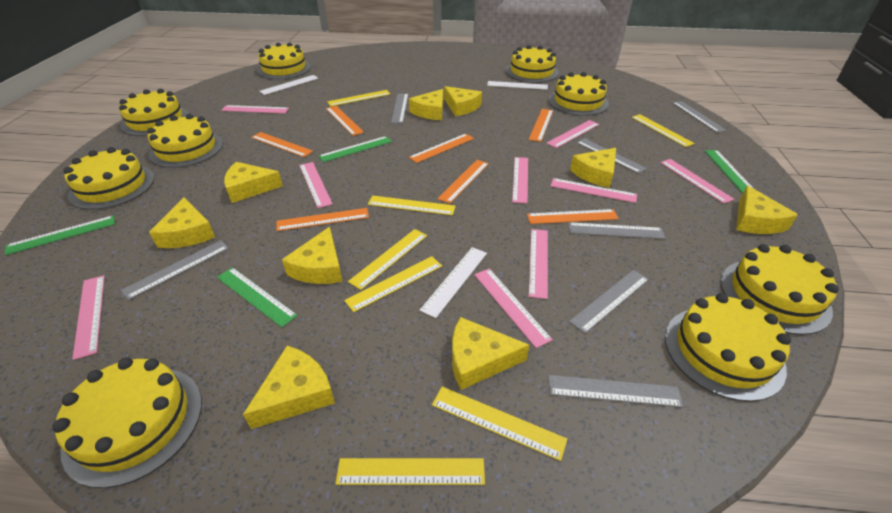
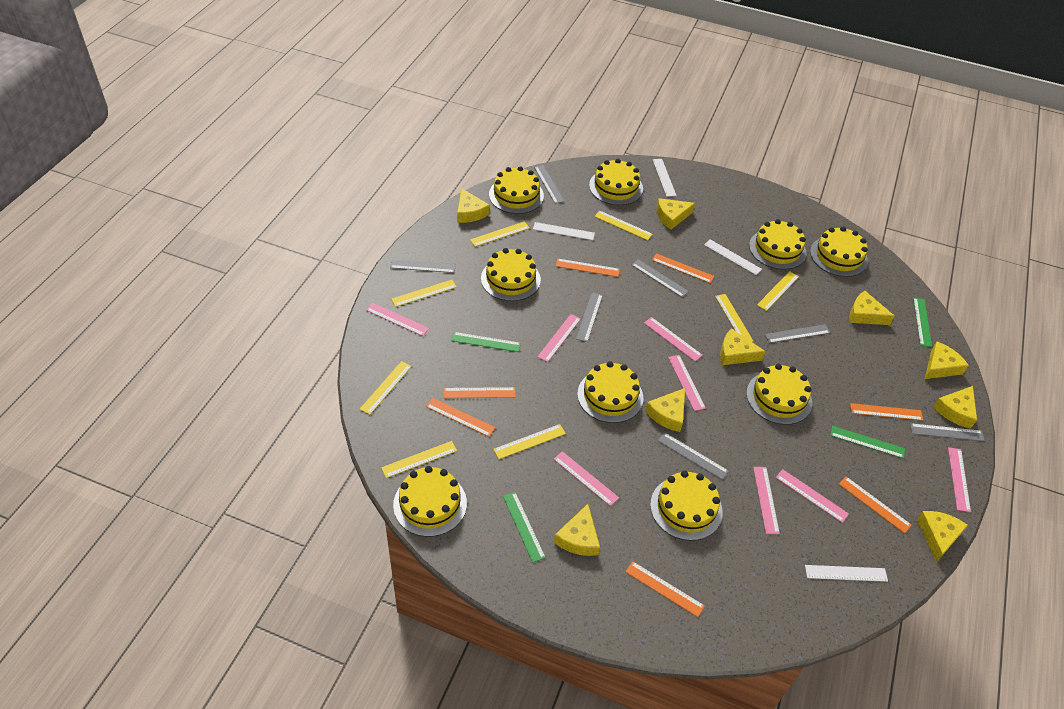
pink ruler: 9 -> 8
white ruler: 3 -> 4
yellow ruler: 7 -> 8

